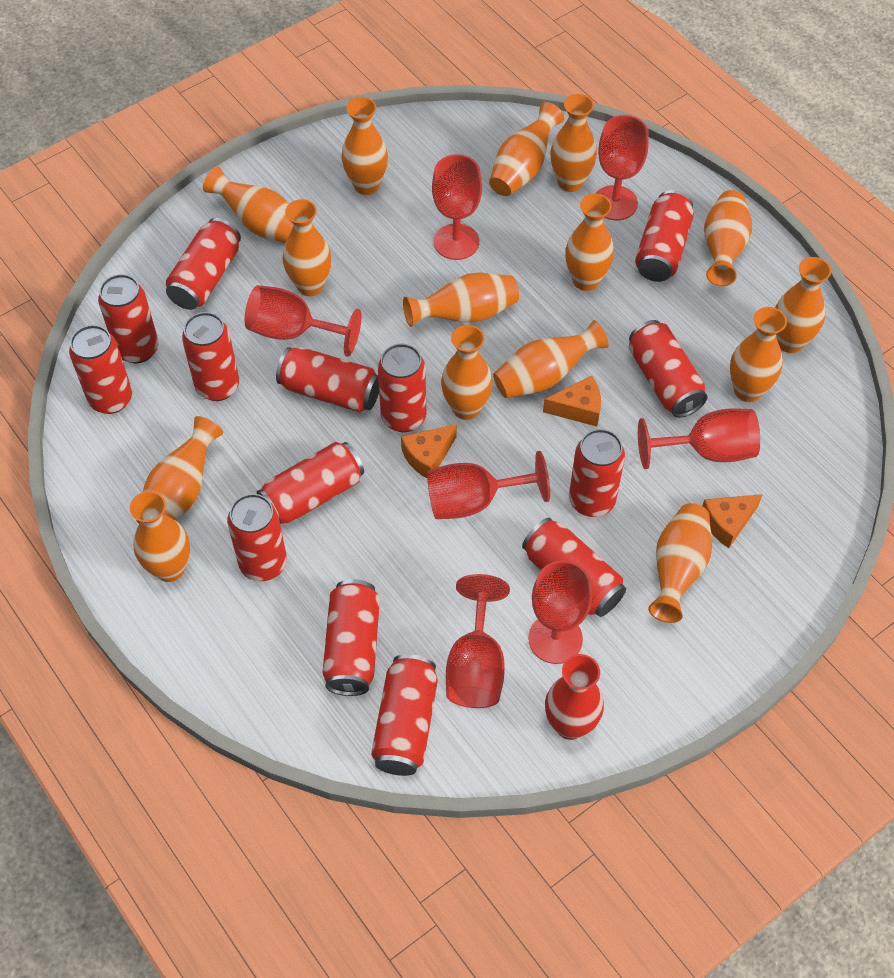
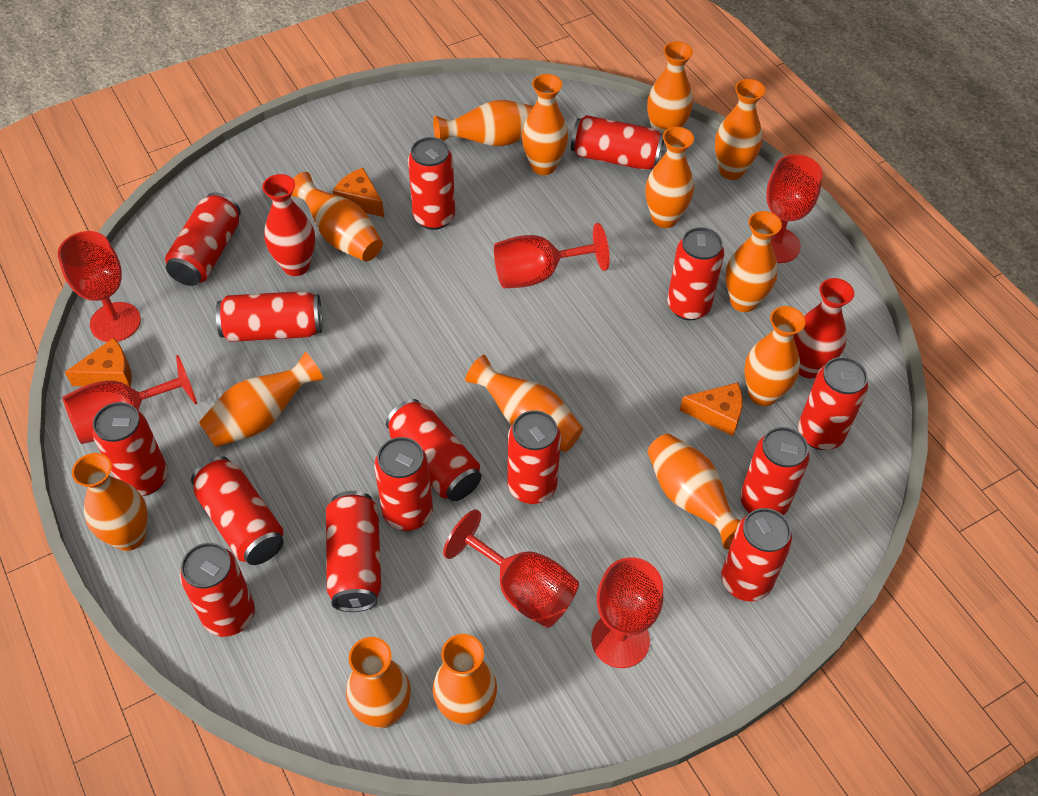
orange vase: 15 -> 14
red can: 14 -> 15
red goblet: 7 -> 6
red vase: 1 -> 2

